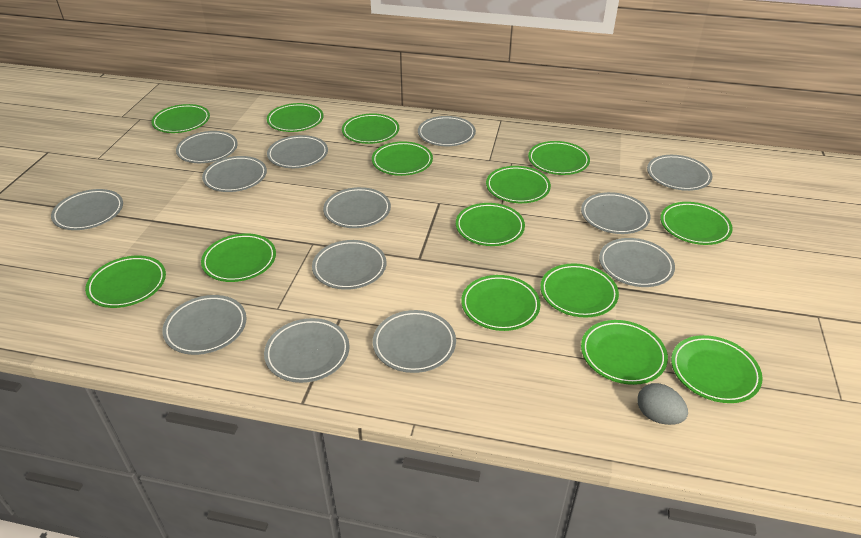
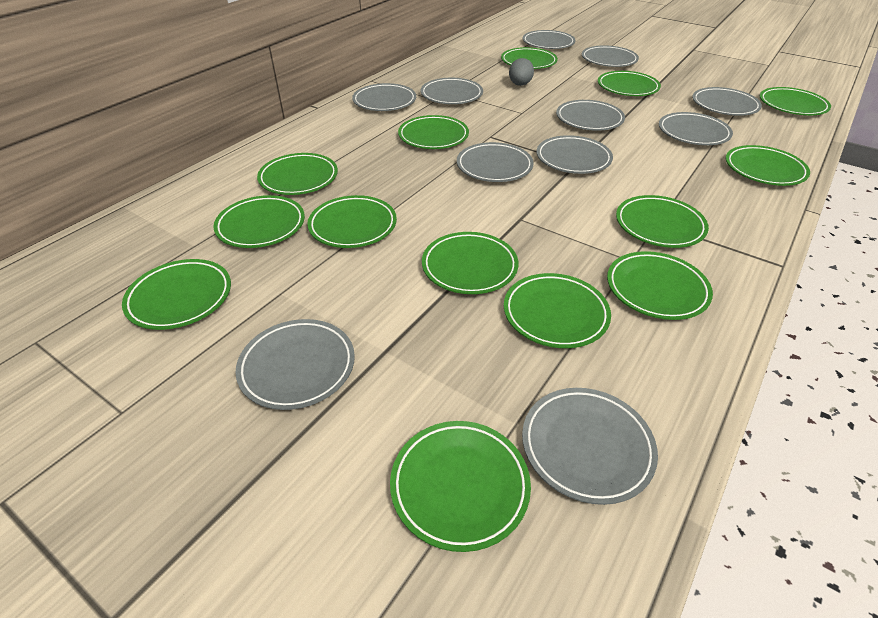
grey plate: 13 -> 11

